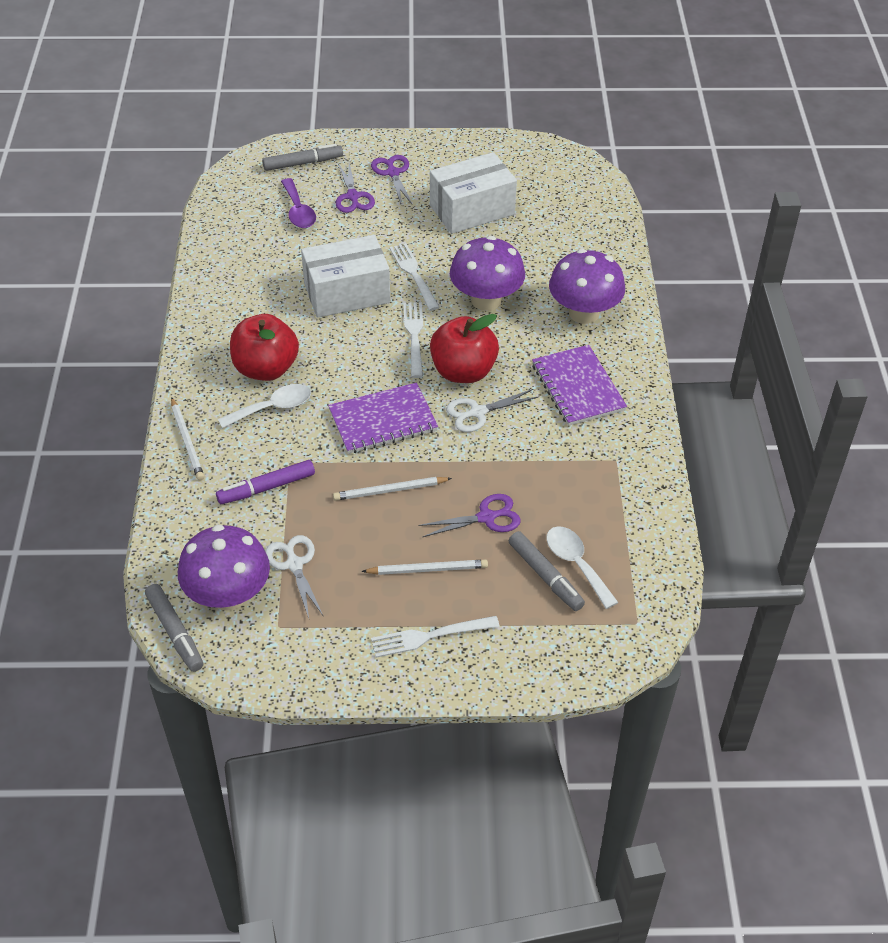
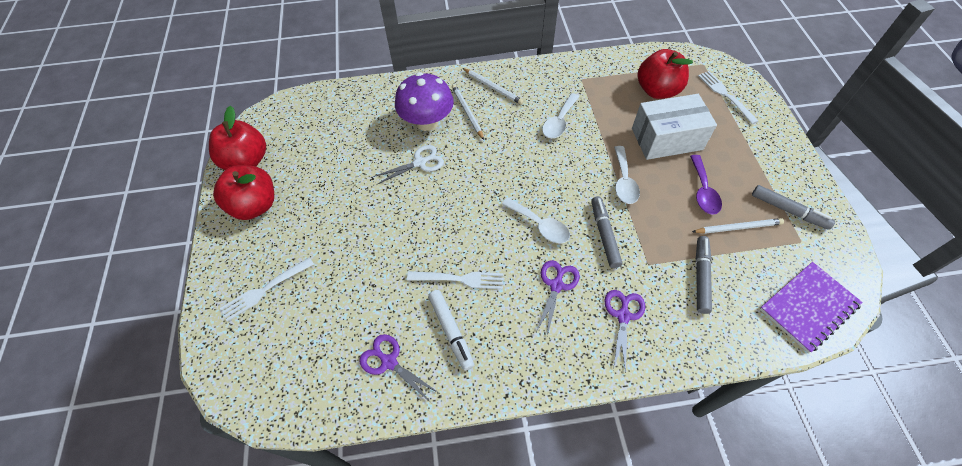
purple marker: 1 -> 0
purple mushroom: 3 -> 1
purple notebook: 2 -> 1
red apple: 2 -> 3
white box: 2 -> 1
white marker: 0 -> 1
white scissors: 2 -> 1
white spoon: 2 -> 3

